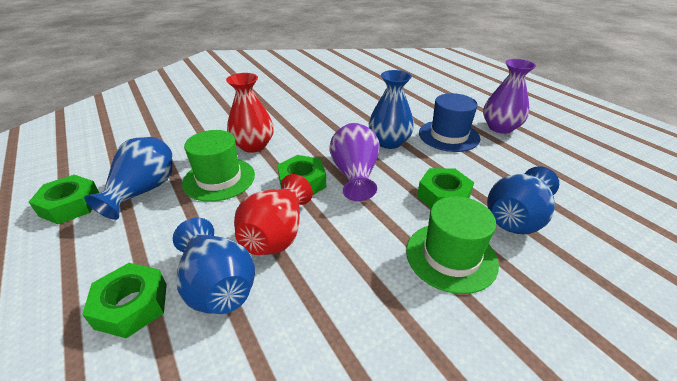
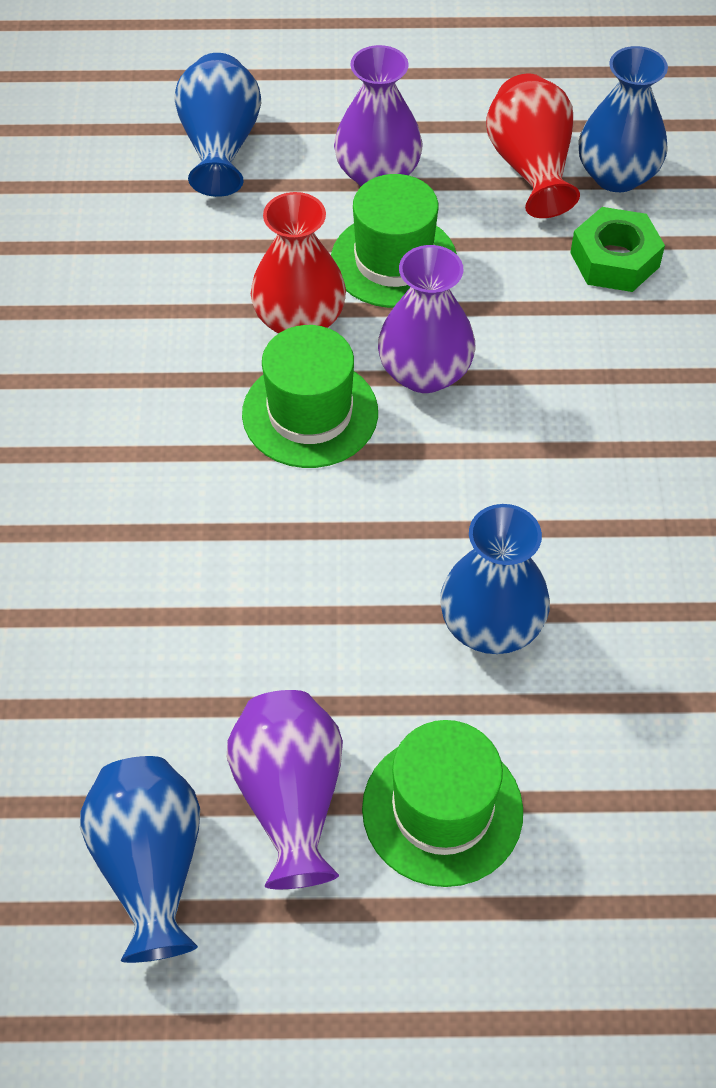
blue hat: 1 -> 0
green hat: 2 -> 3
green nut: 4 -> 1
purple vase: 2 -> 3

